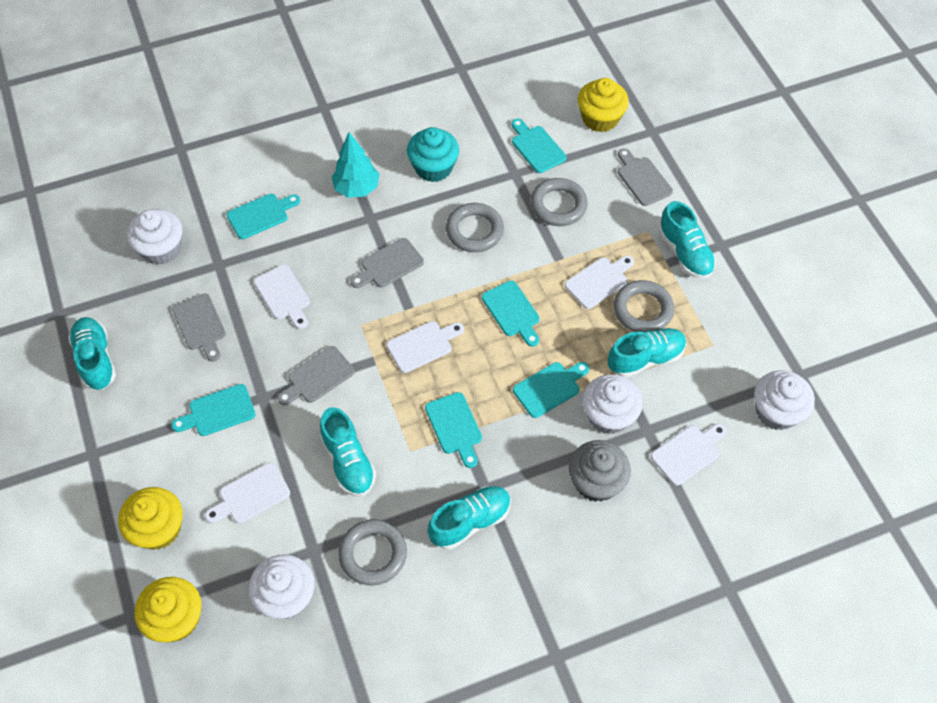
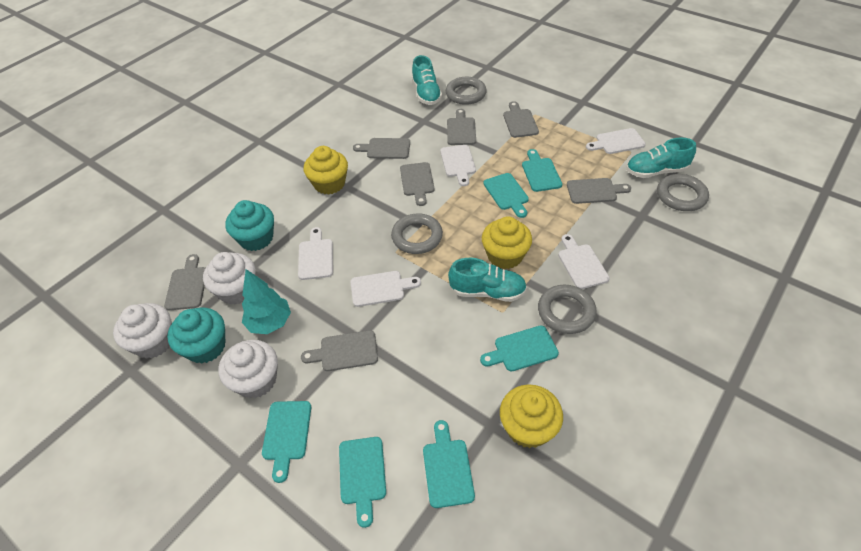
grey cupcake: 1 -> 0
grey cutting board: 4 -> 7
turquoise cupcake: 1 -> 2
turquoise shoe: 5 -> 3
white cupcake: 4 -> 3

